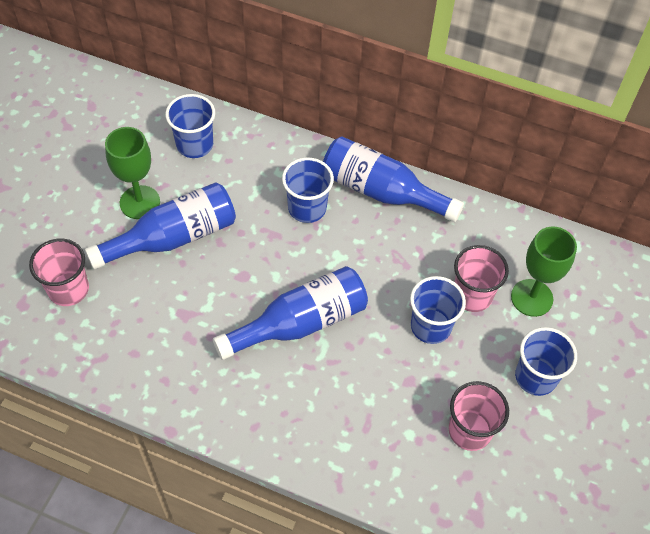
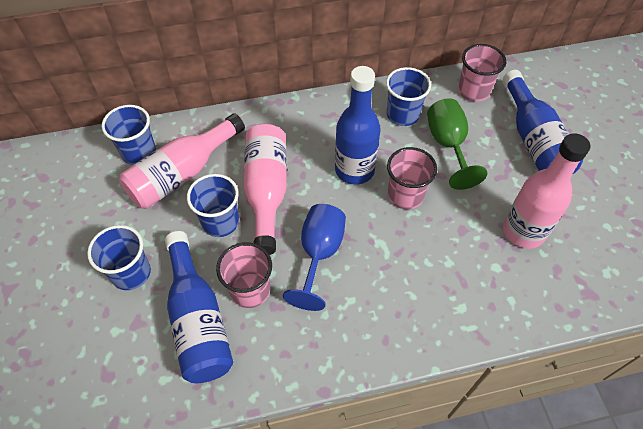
blue goblet: 0 -> 1
green goblet: 2 -> 1
pink bottle: 0 -> 3

